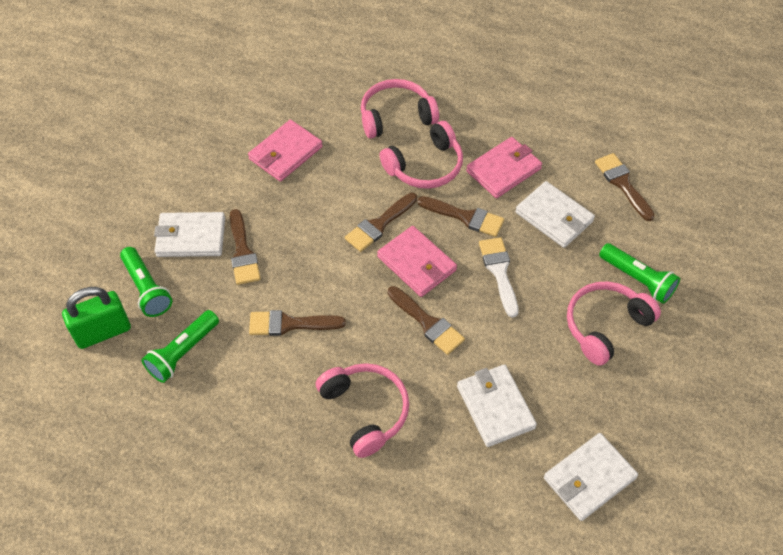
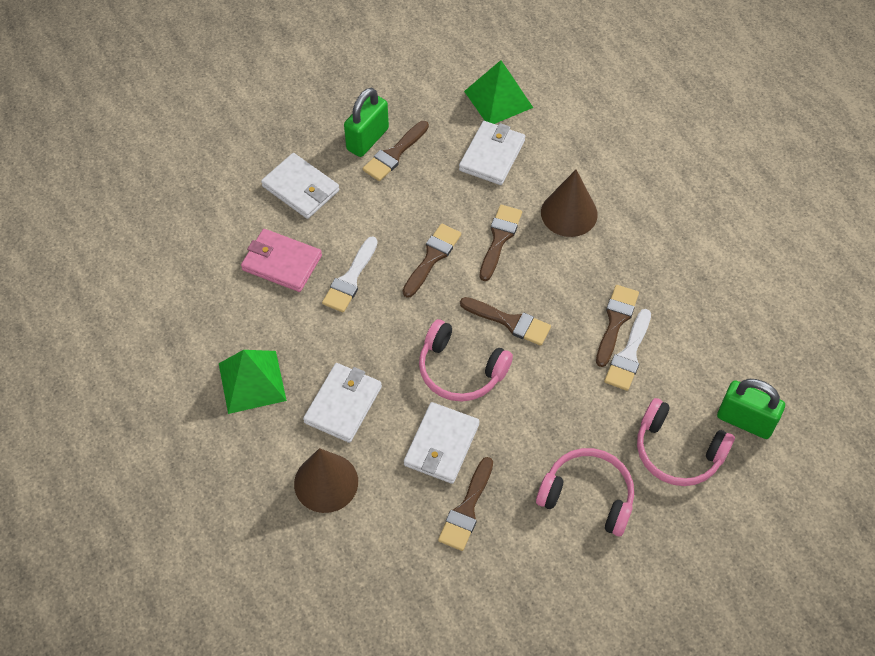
brown cone: 0 -> 2
green flashlight: 3 -> 0
green padlock: 1 -> 2
green pyramid: 0 -> 2
pink headphones: 4 -> 3
pink wallet: 3 -> 1
white brush: 1 -> 2

